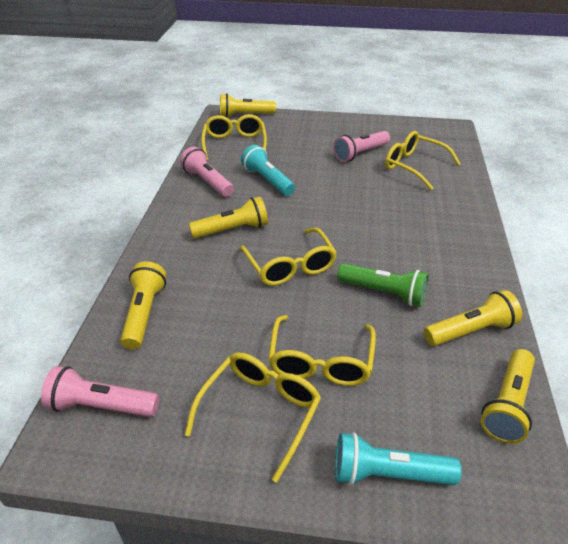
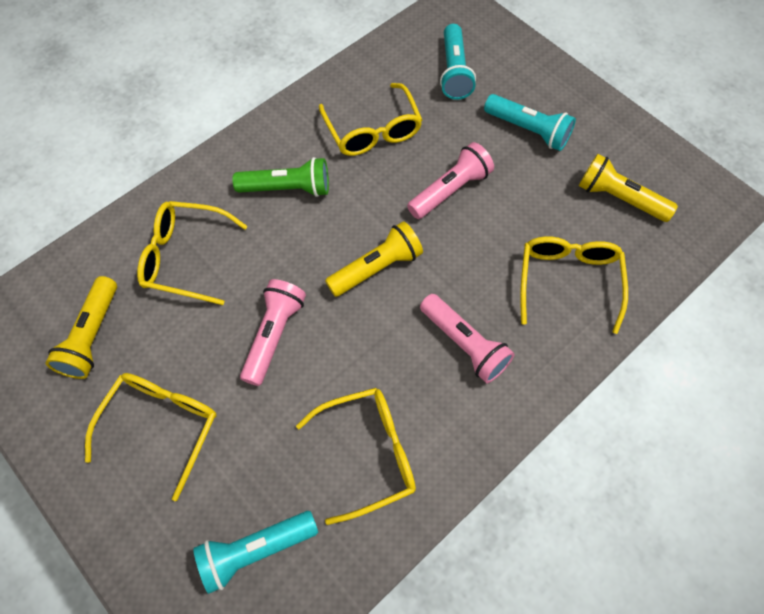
turquoise flashlight: 2 -> 3
yellow flashlight: 5 -> 3

